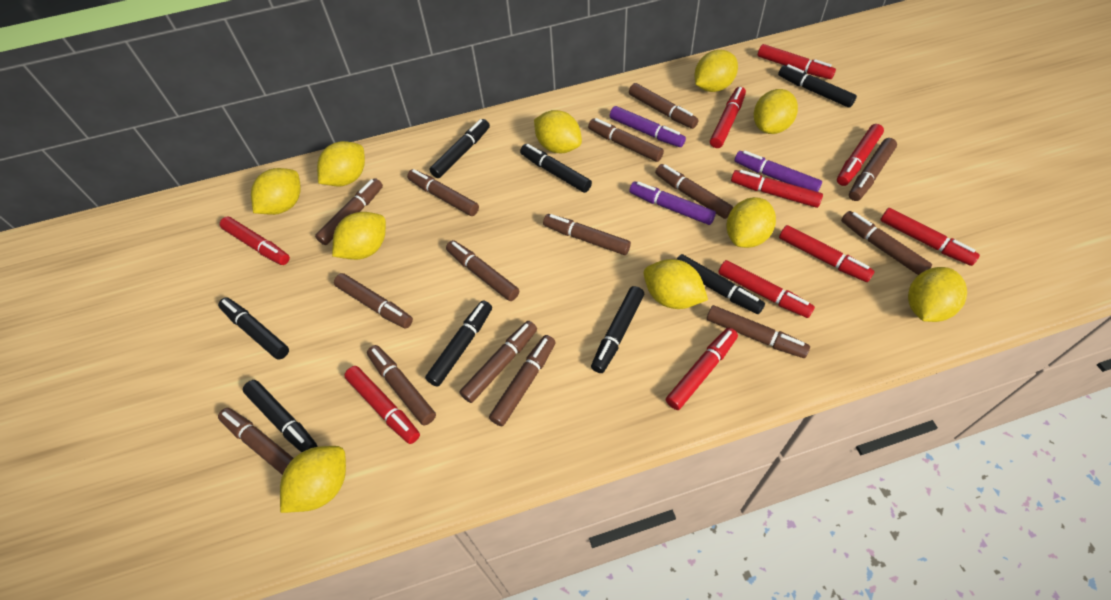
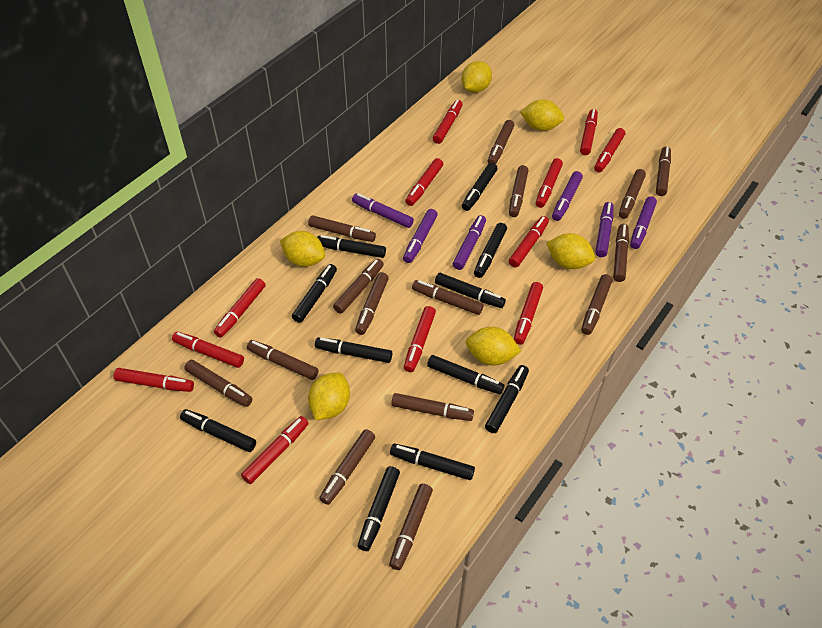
black marker: 8 -> 11
purple marker: 3 -> 6
red marker: 10 -> 12
yellow lemon: 10 -> 6

